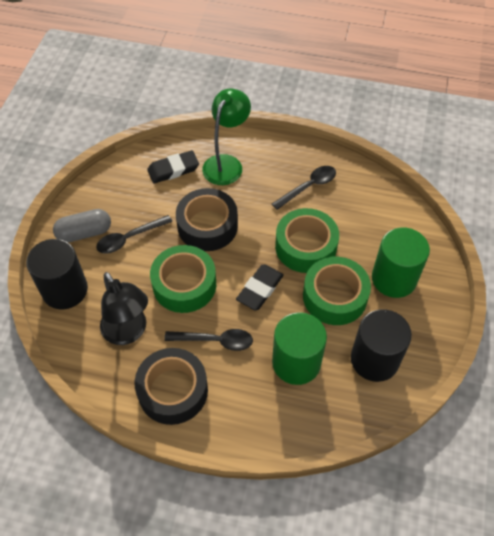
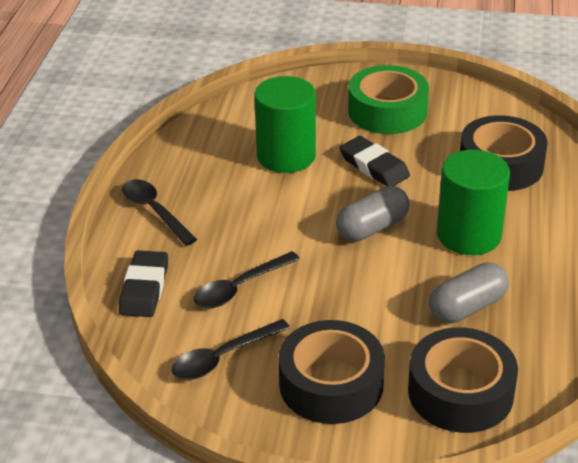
black cylinder: 2 -> 0
black lamp: 1 -> 0
black tape: 2 -> 3
green lamp: 1 -> 0
green tape: 3 -> 1
grey capsule: 1 -> 2

